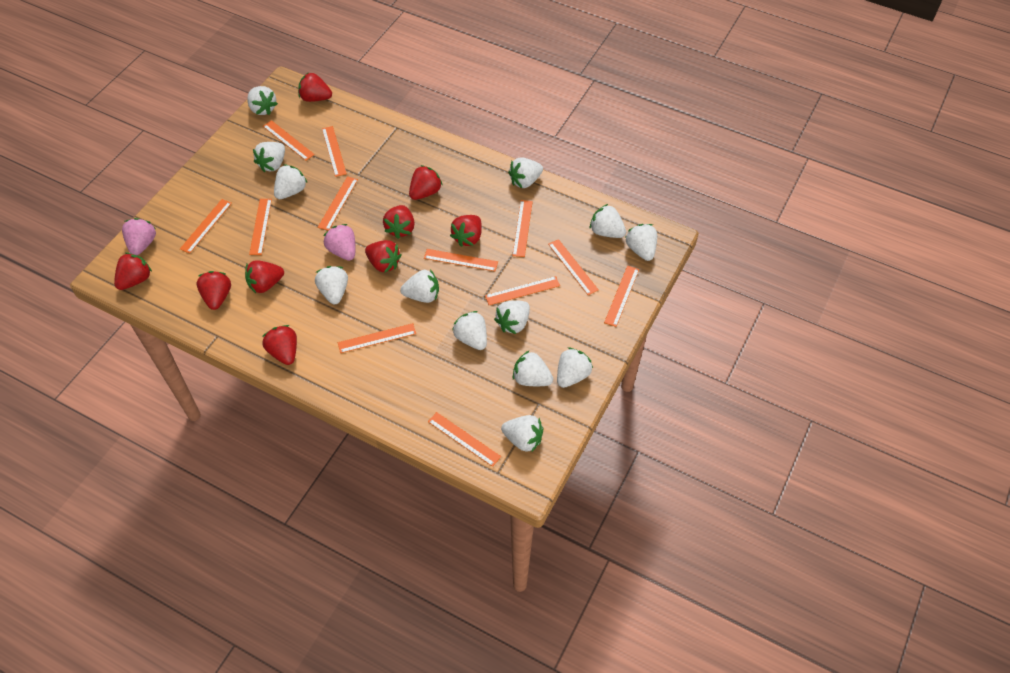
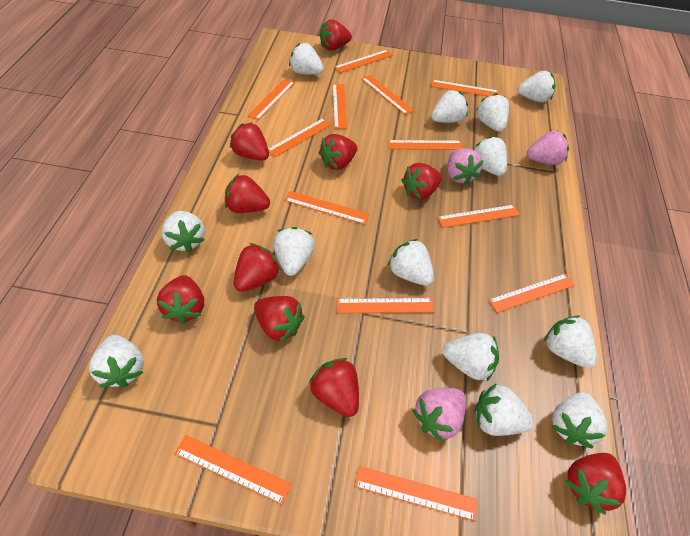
orange ruler: 12 -> 13
pink strawberry: 2 -> 3
red strawberry: 9 -> 10

